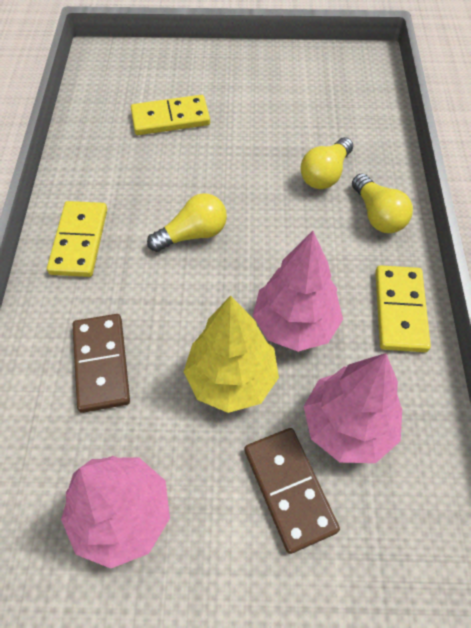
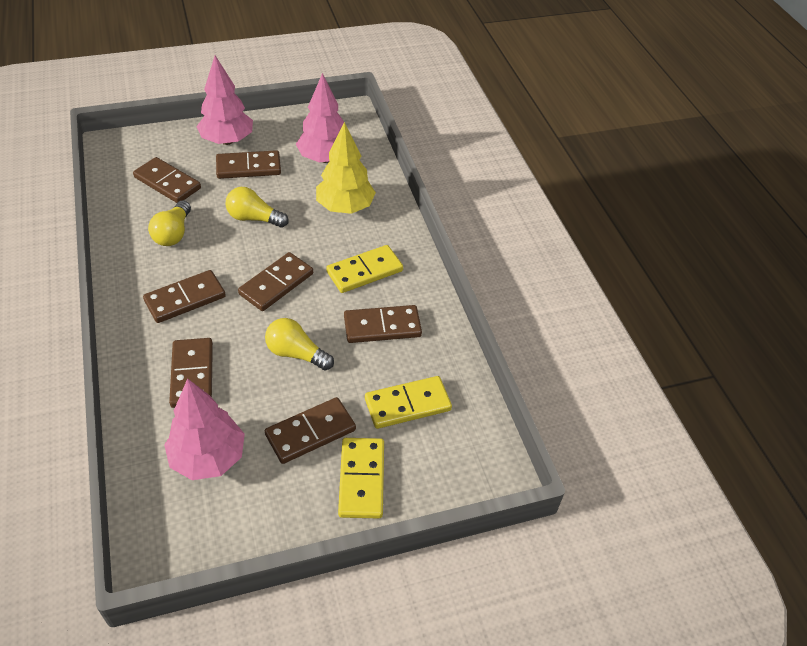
brown domino: 2 -> 7

